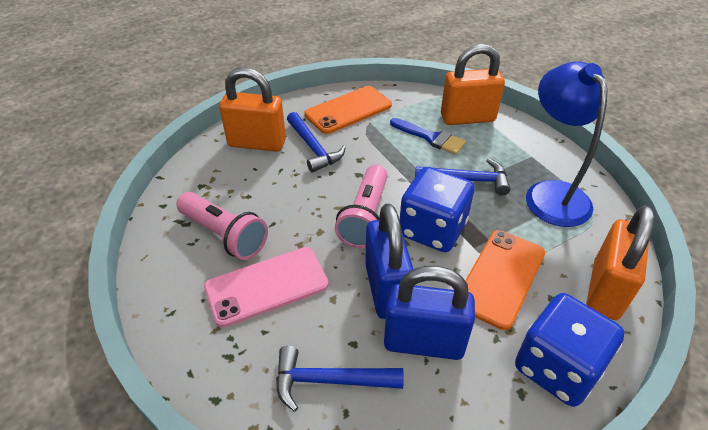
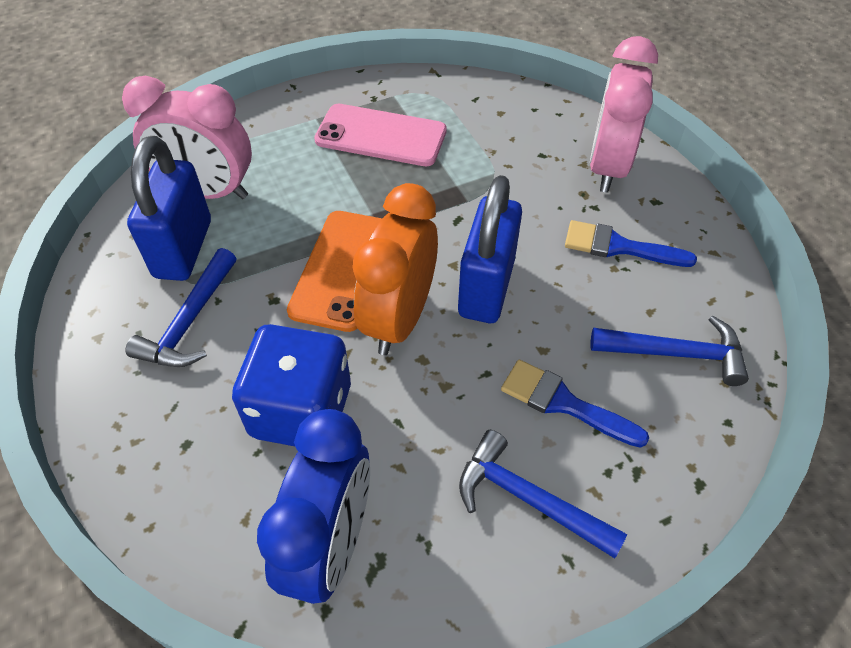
blue brush: 1 -> 2
blue clock: 0 -> 1
blue dice: 2 -> 1
blue lamp: 1 -> 0
orange clock: 0 -> 1
orange padlock: 3 -> 0
orange phone: 2 -> 1
pink clock: 0 -> 2
pink flashlight: 2 -> 0

